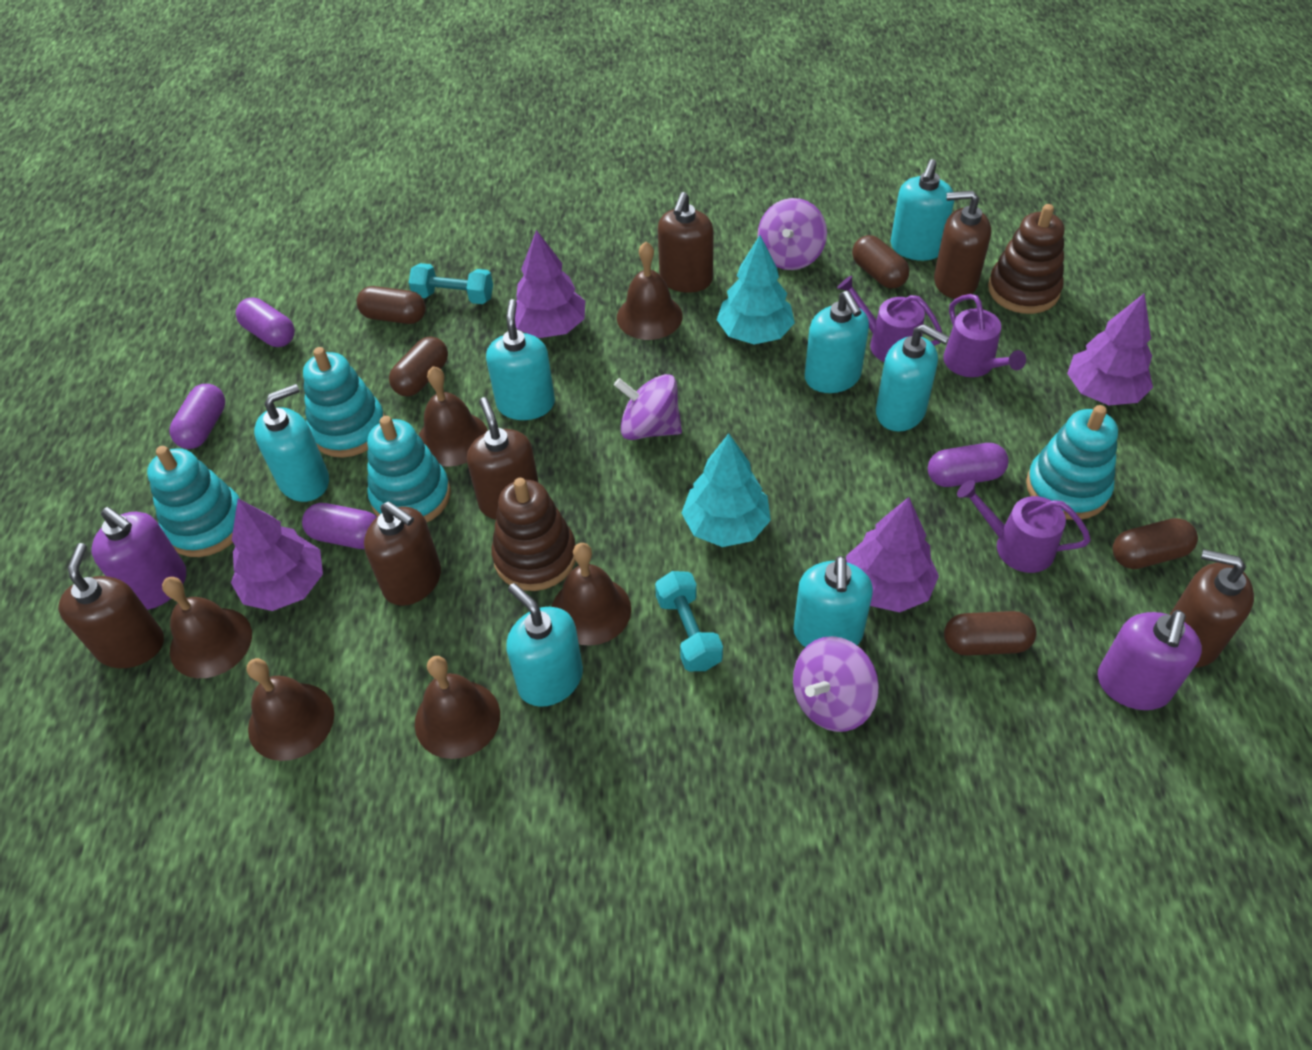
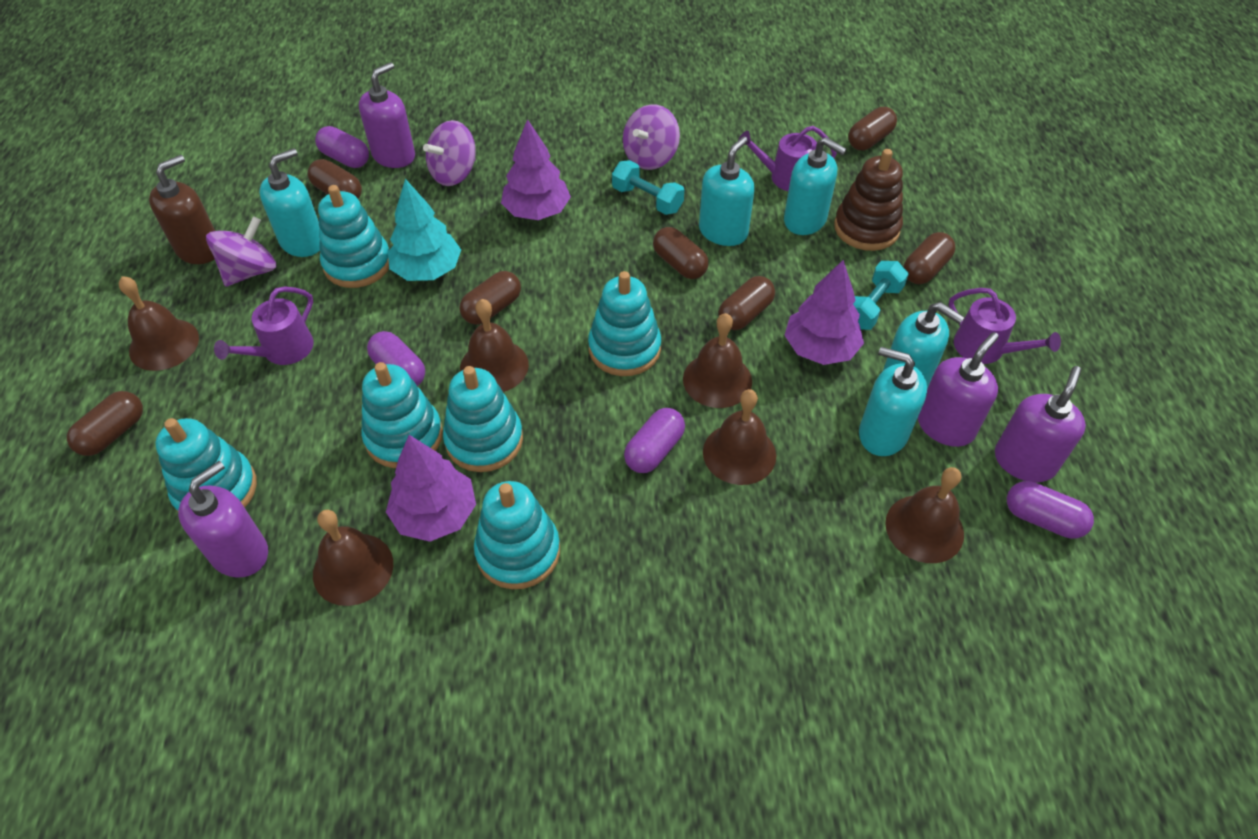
brown capsule: 5 -> 7
brown soap dispenser: 6 -> 1
brown stacking toy: 2 -> 1
purple soap dispenser: 2 -> 4
purple tree: 4 -> 3
turquoise soap dispenser: 7 -> 5
turquoise stacking toy: 4 -> 6
turquoise tree: 2 -> 1

